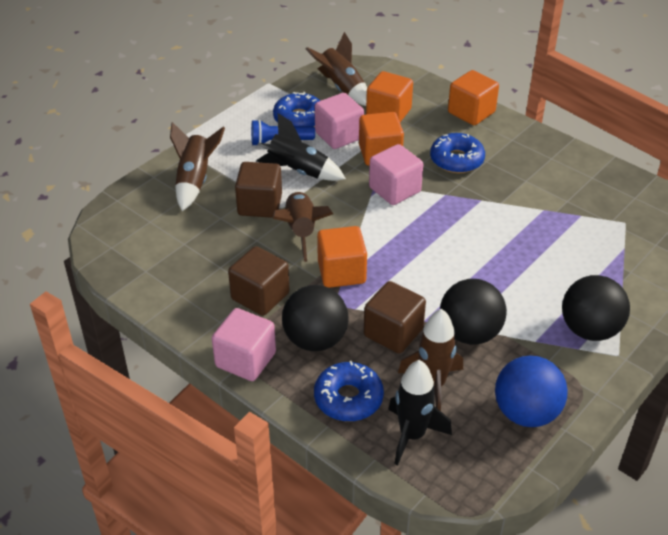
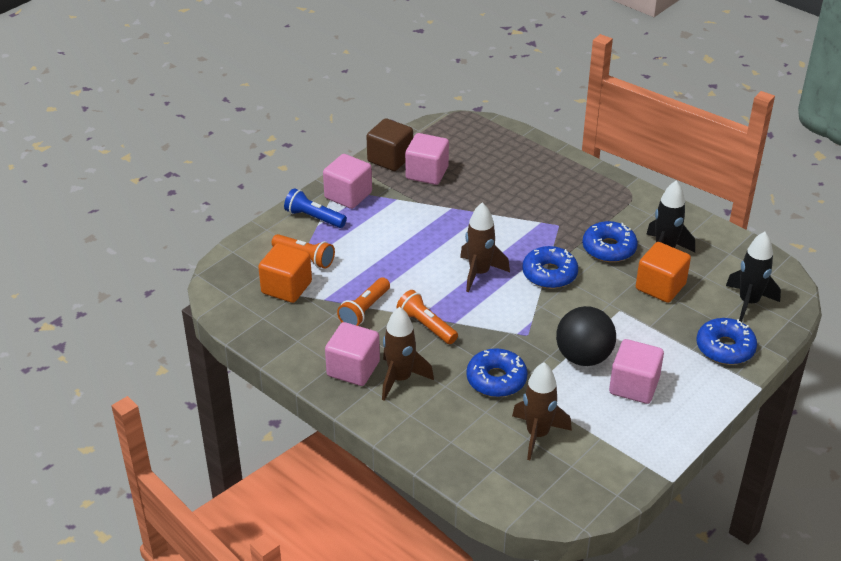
black ball: 3 -> 1
blue ball: 1 -> 0
blue donut: 3 -> 4
brown cube: 3 -> 1
brown rocket: 4 -> 3
orange cube: 4 -> 2
orange flashlight: 0 -> 3
pink cube: 3 -> 4

